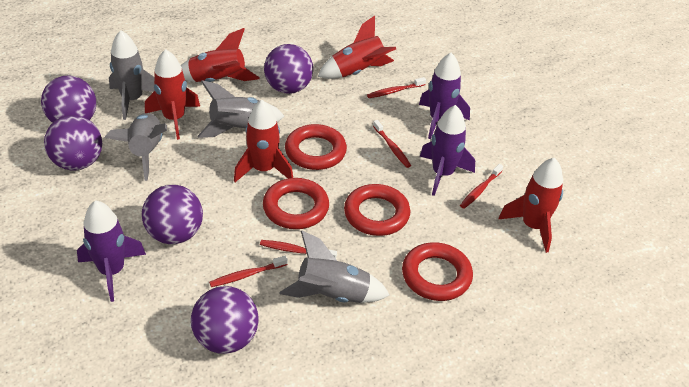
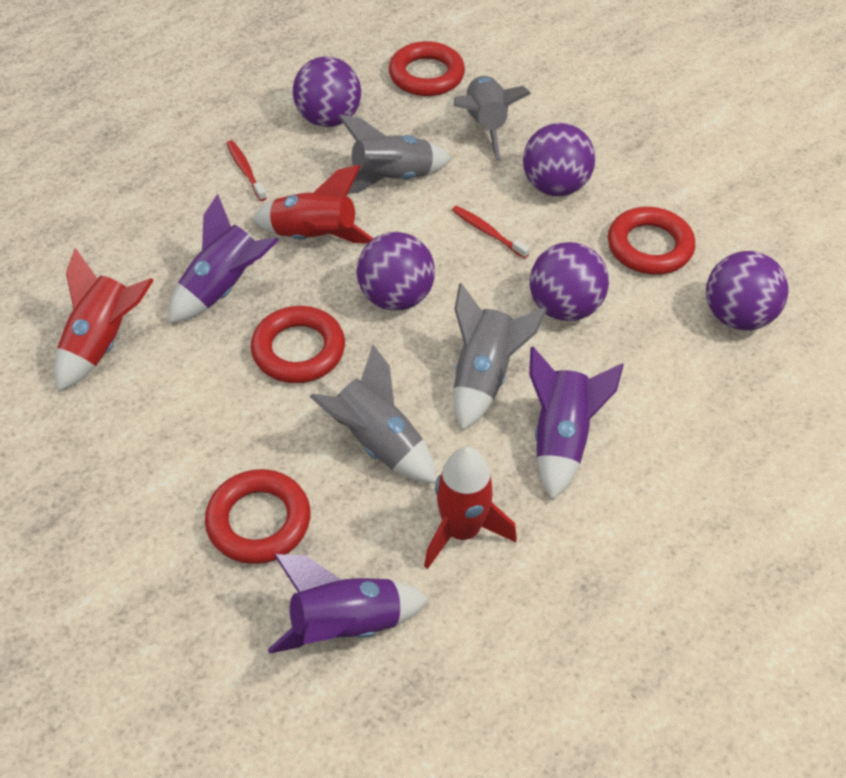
red rocket: 5 -> 3
red toothbrush: 5 -> 2

